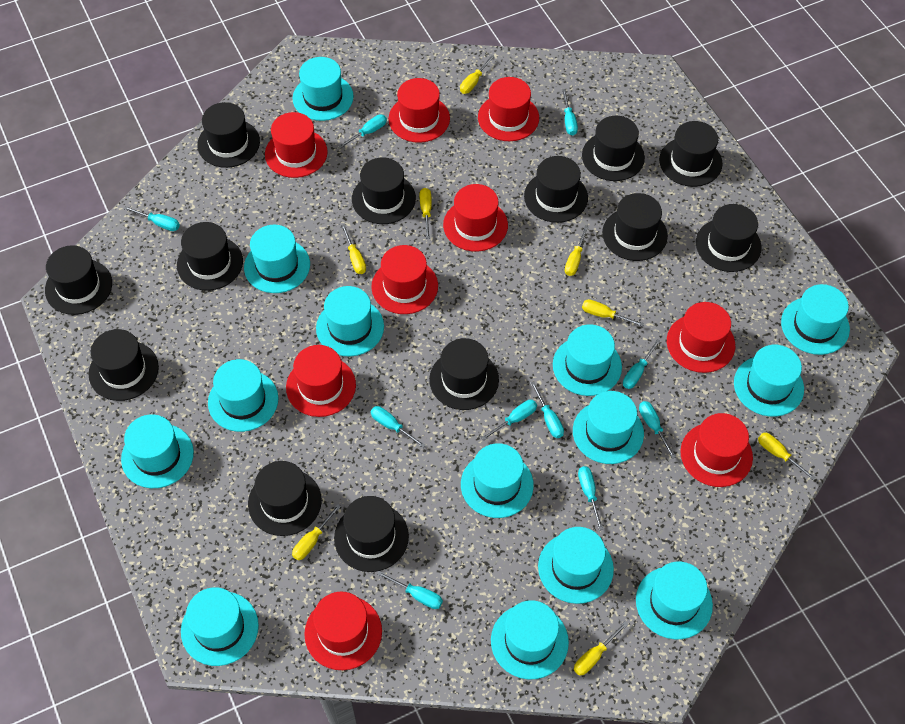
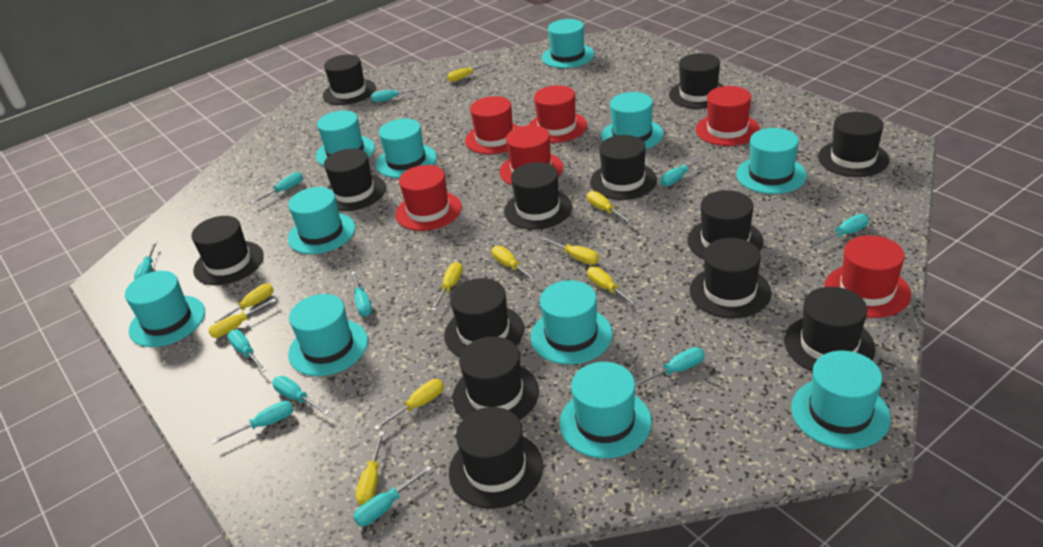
red hat: 9 -> 6
turquoise hat: 14 -> 11
turquoise screwdriver: 10 -> 11
yellow screwdriver: 8 -> 10

